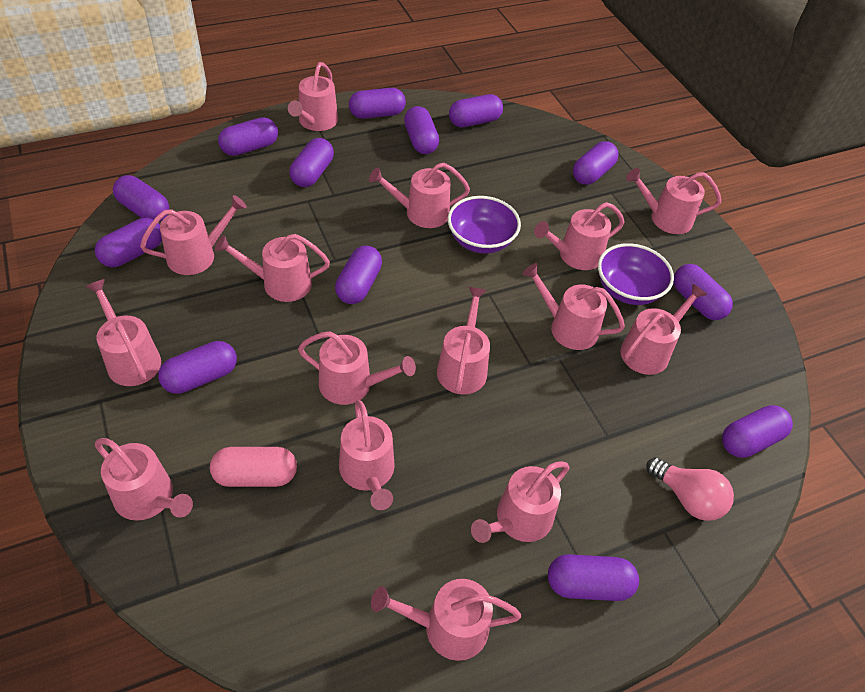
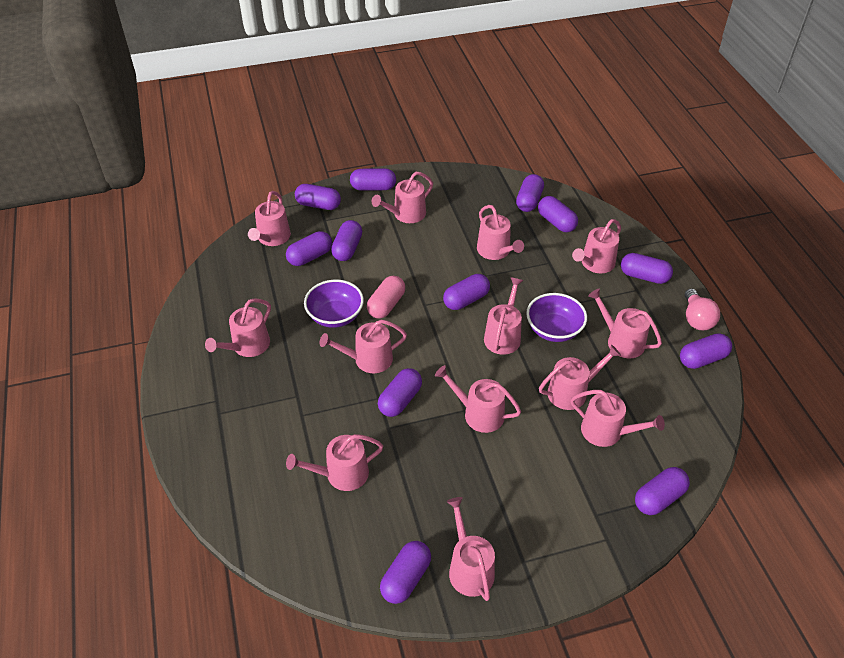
pink watering can: 15 -> 13
purple capsule: 13 -> 12

